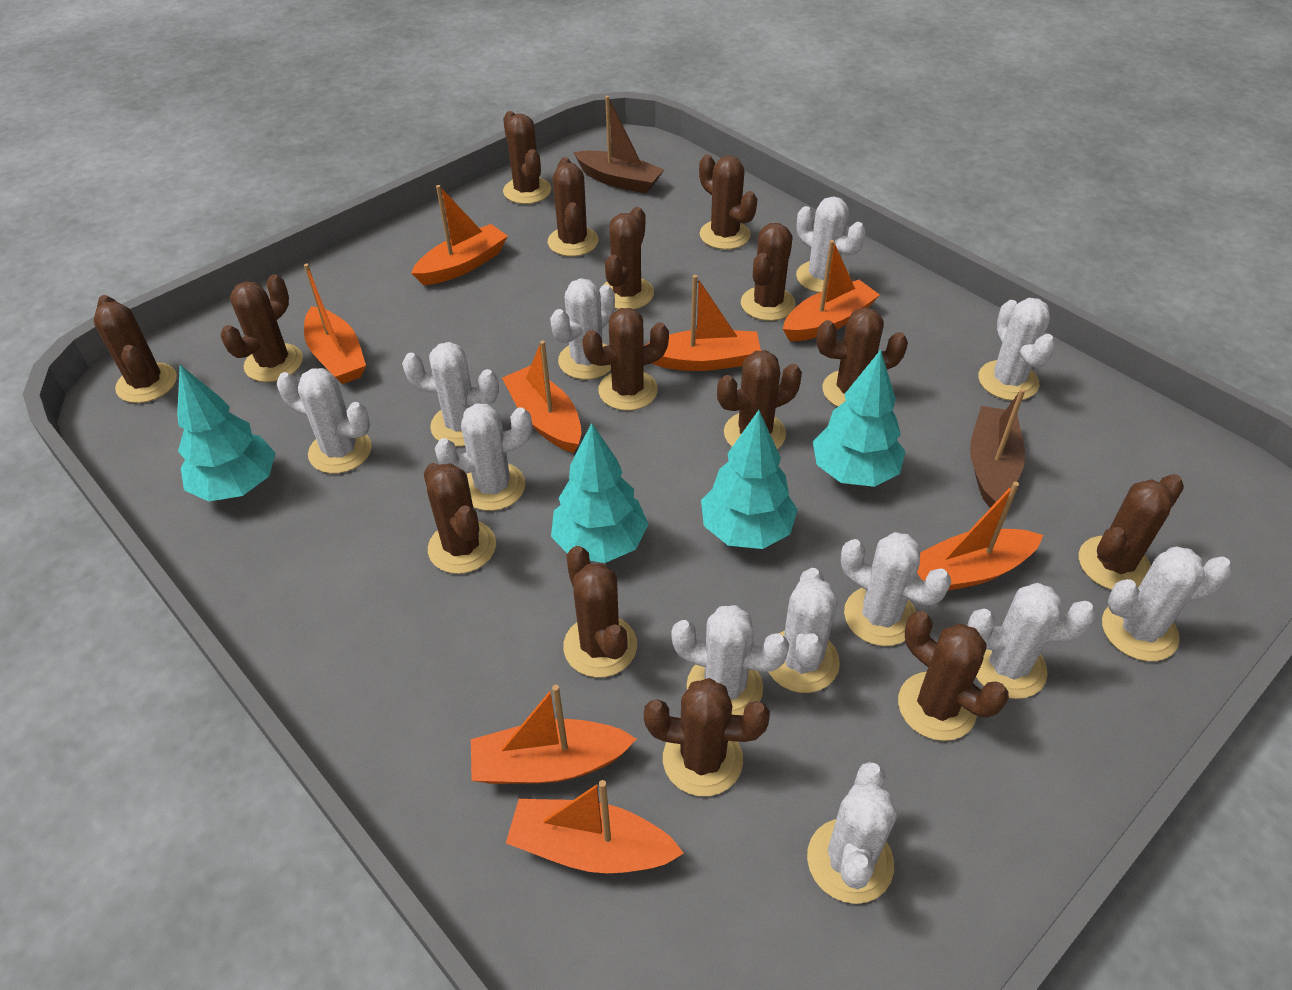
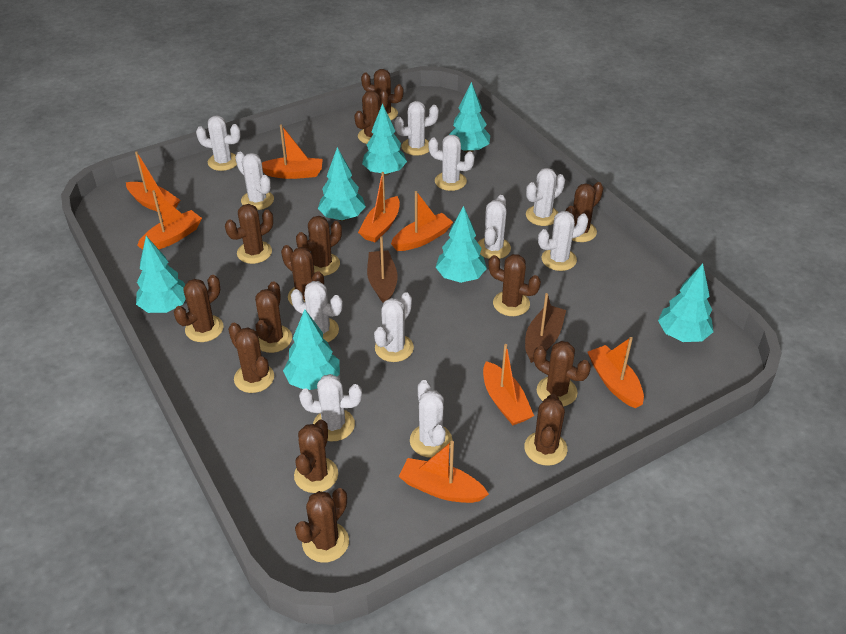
brown cactus: 15 -> 14
turquoise tree: 4 -> 7
white cactus: 12 -> 11

